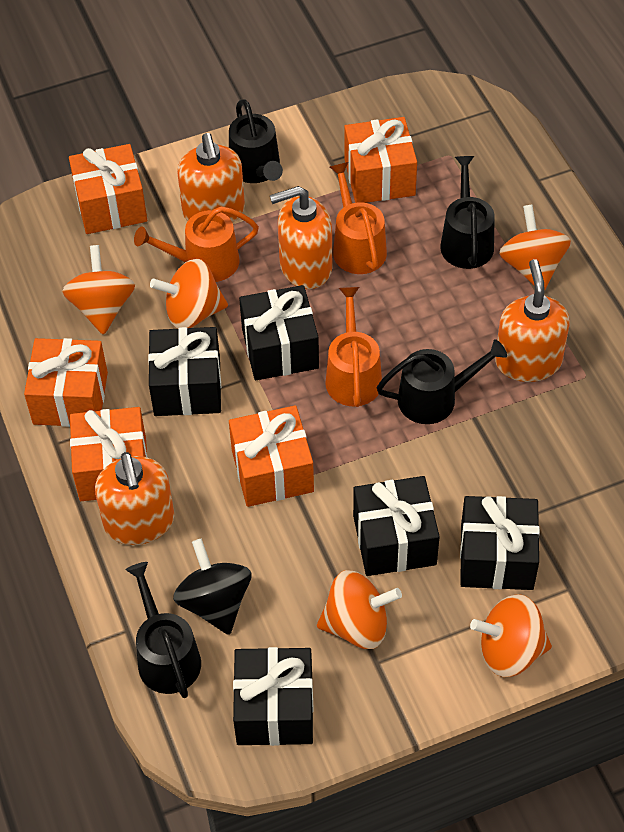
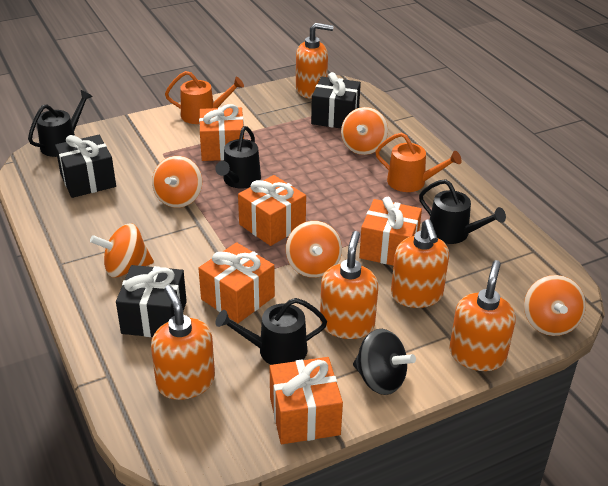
black gift: 5 -> 3
orange soap dispenser: 4 -> 5
orange watering can: 3 -> 2

